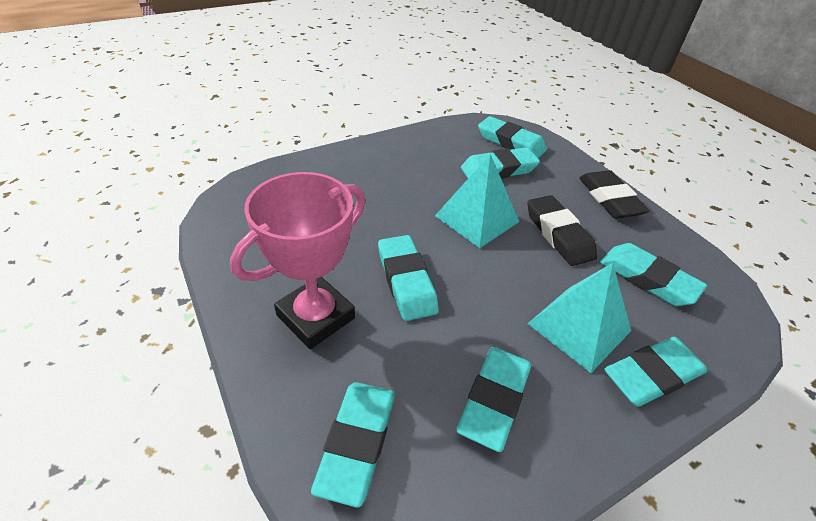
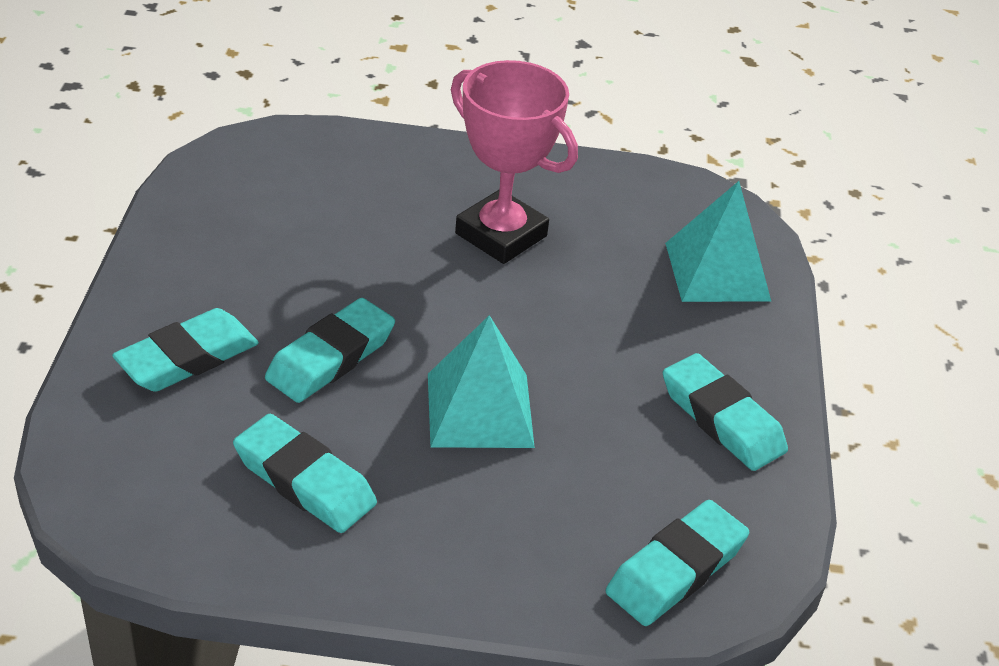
black eraser: 2 -> 0
turquoise eraser: 7 -> 5

